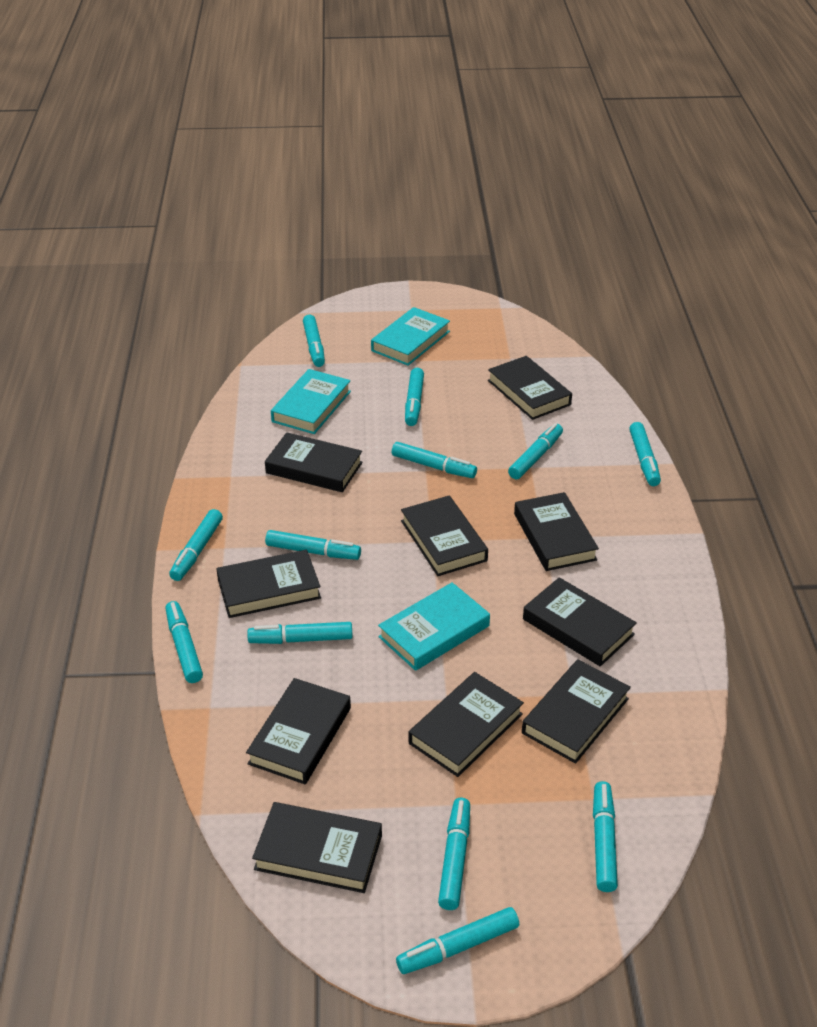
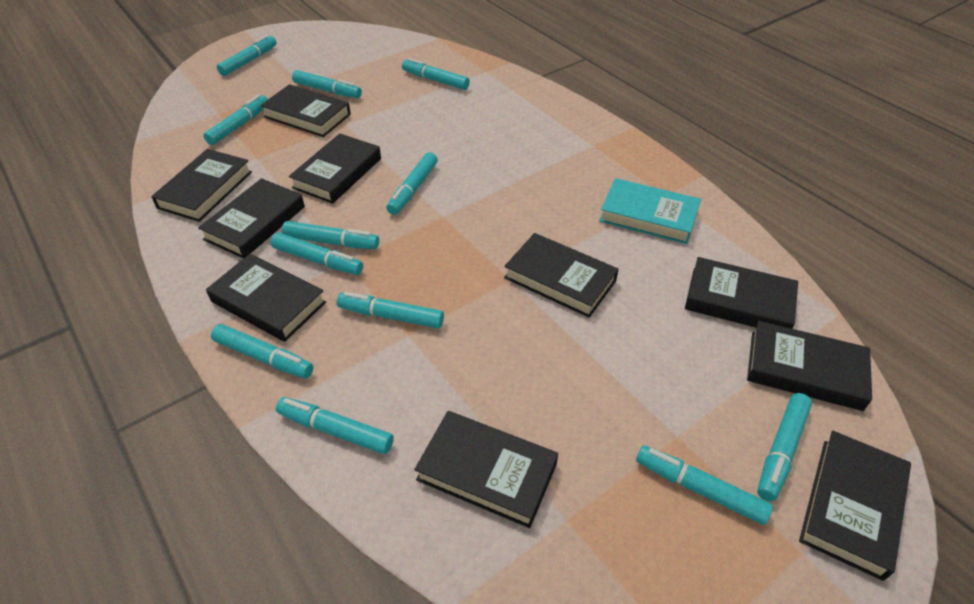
turquoise book: 3 -> 1

